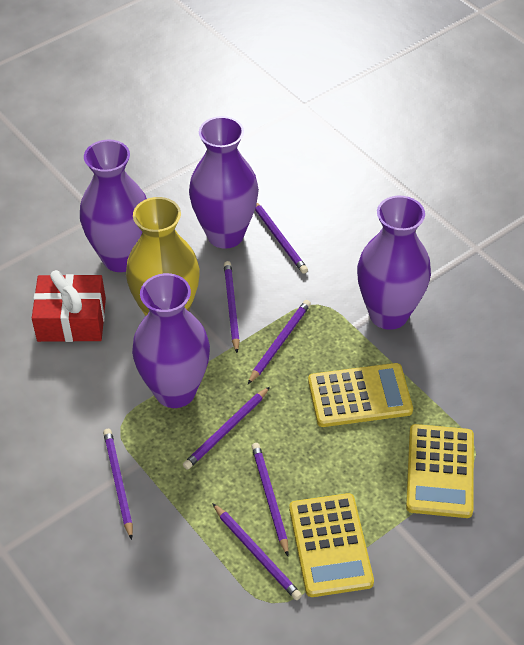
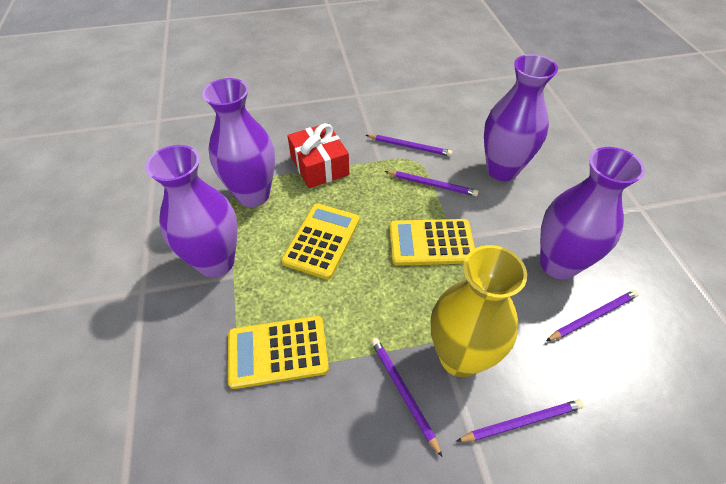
purple pencil: 7 -> 5

